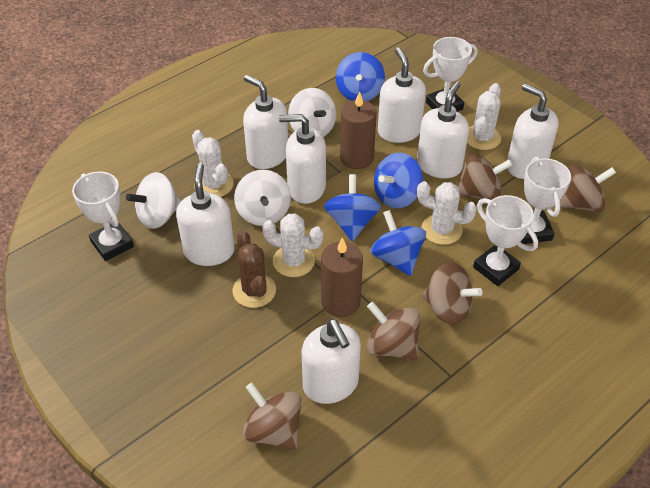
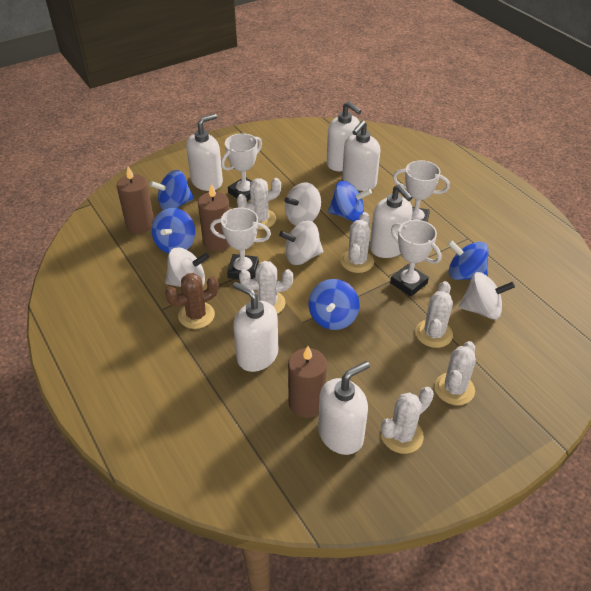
blue spinning top: 4 -> 5
brown candle: 2 -> 3
brown spinning top: 5 -> 0
white cactus: 4 -> 6
white soap dispenser: 7 -> 6
white spinning top: 3 -> 4

